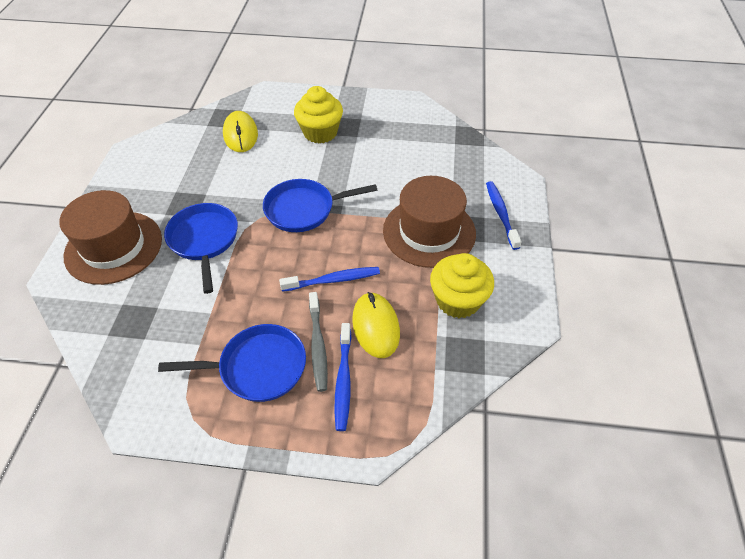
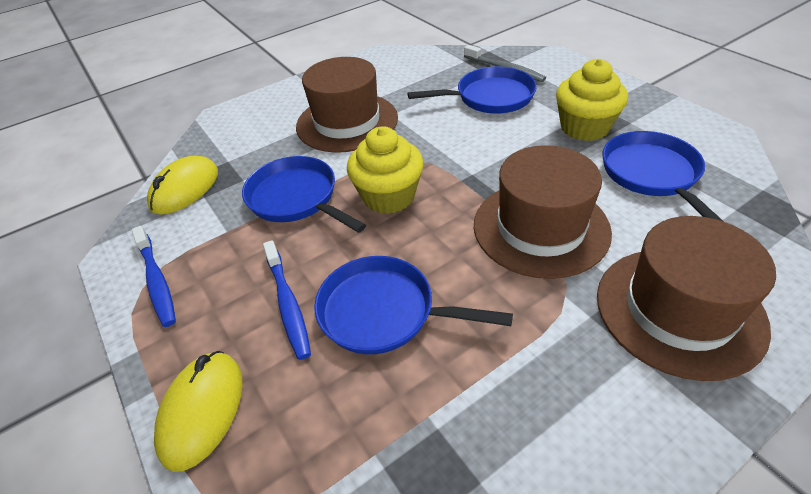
blue pan: 3 -> 4
blue toothbrush: 3 -> 2
brown hat: 2 -> 3

